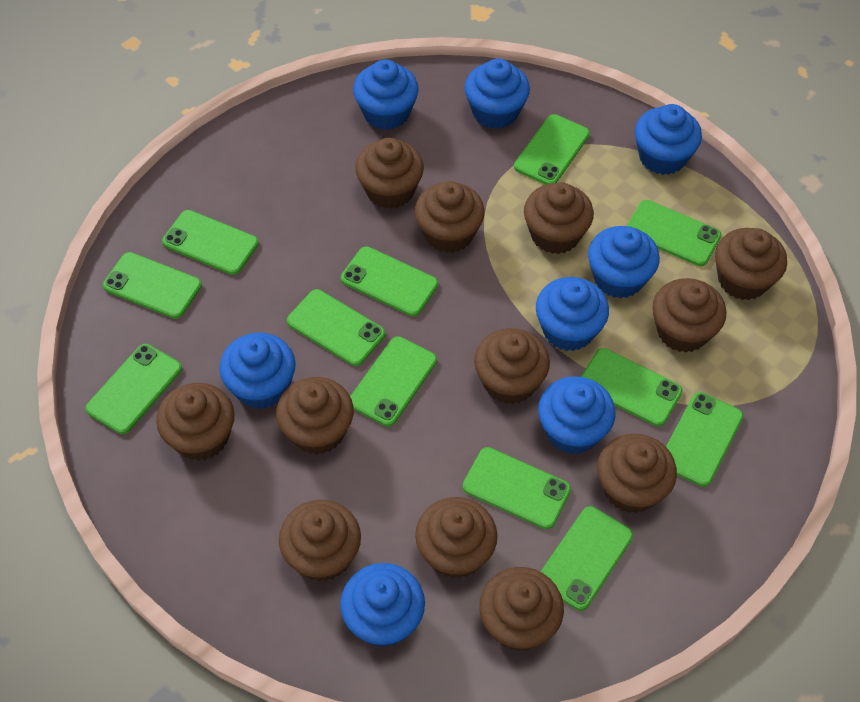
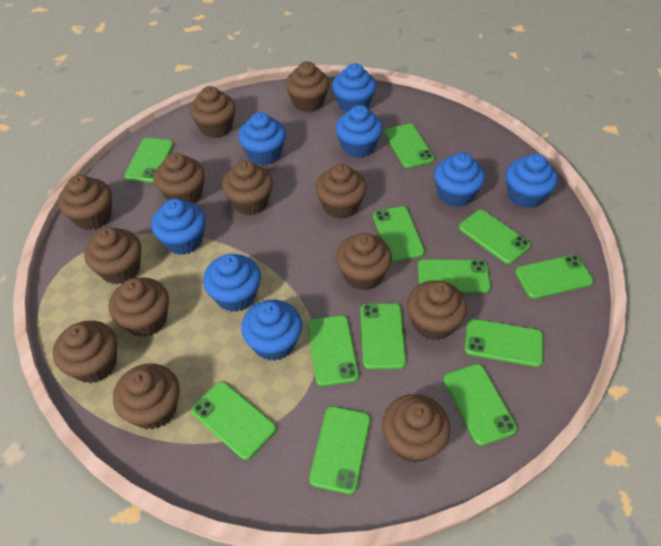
brown cupcake: 12 -> 13

